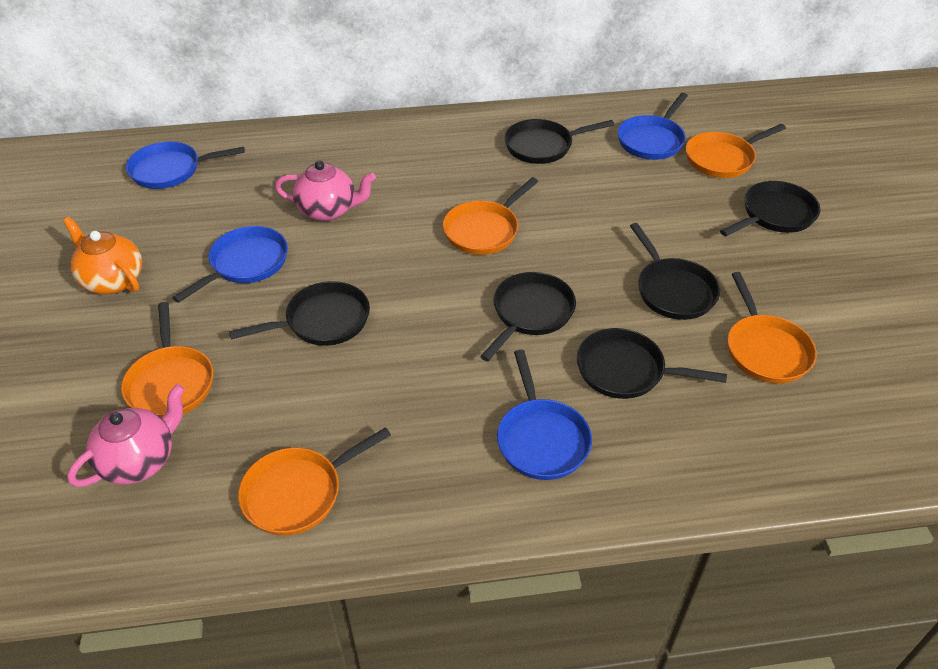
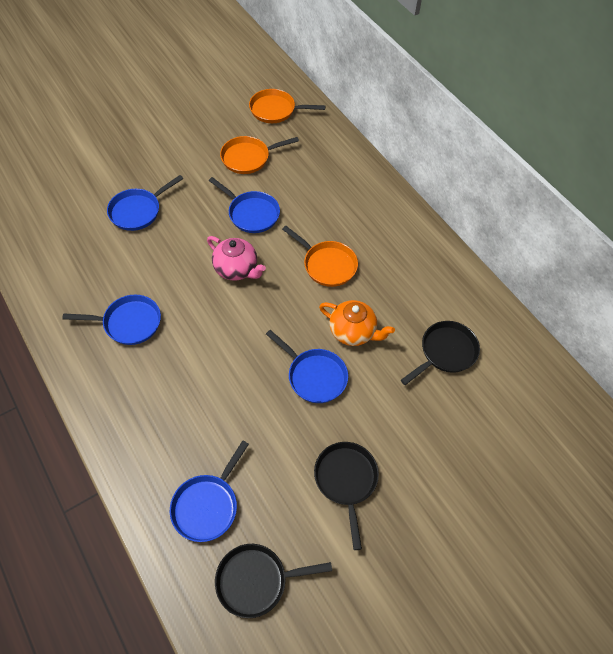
black pan: 6 -> 3
blue pan: 4 -> 5
orange pan: 5 -> 3
pink teapot: 2 -> 1

